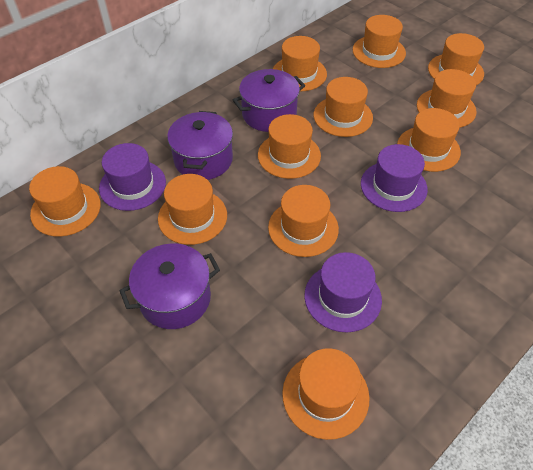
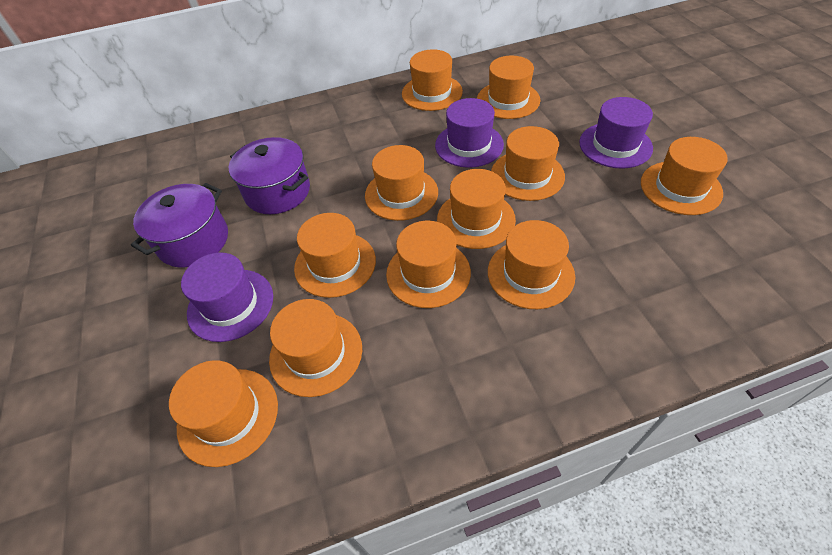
purple pot: 3 -> 2

